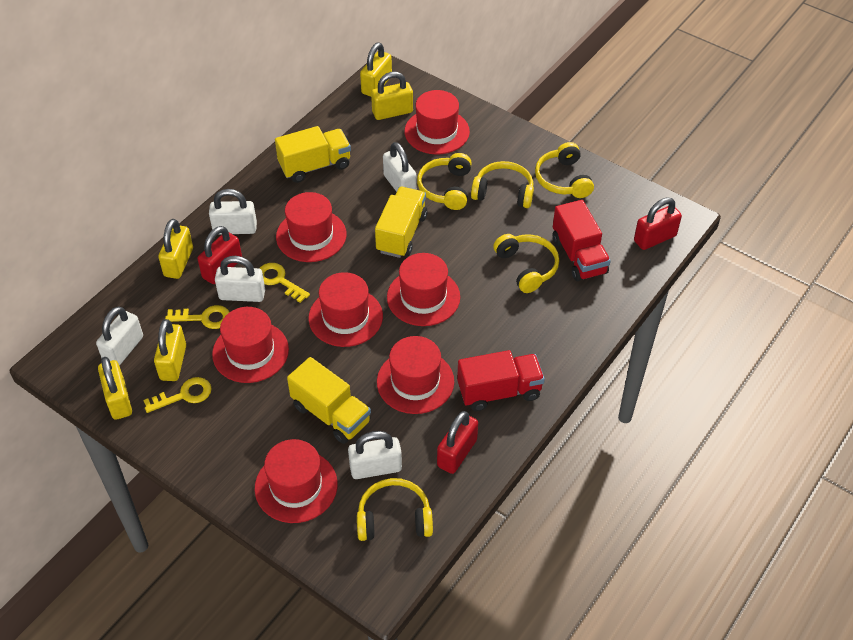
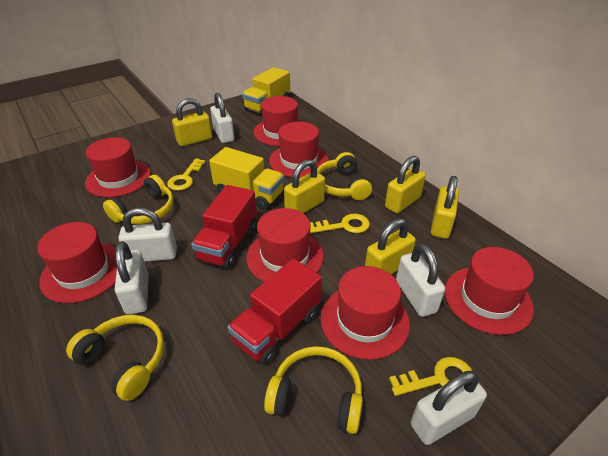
red padlock: 3 -> 0
yellow headphones: 5 -> 4
yellow truck: 3 -> 2

